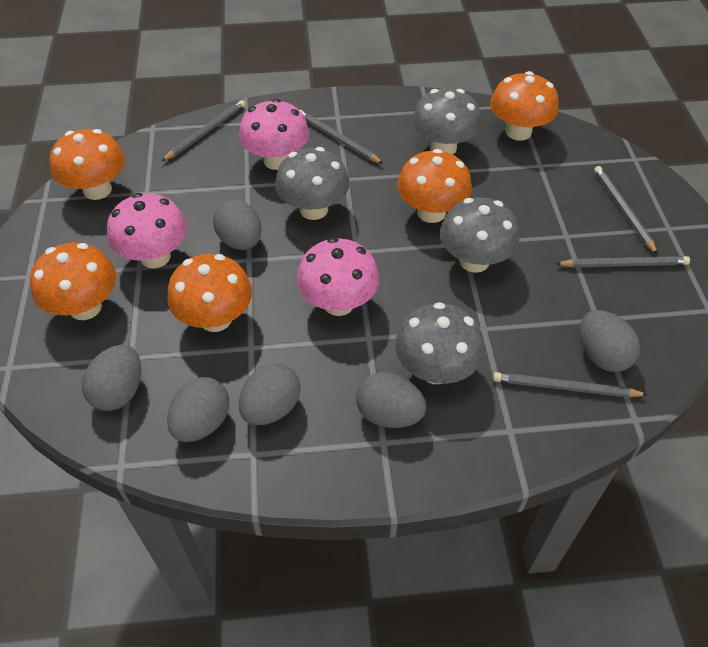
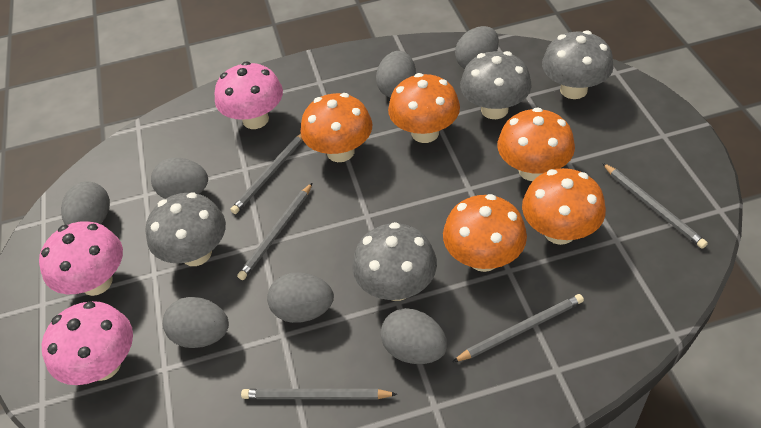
grey egg: 6 -> 7

